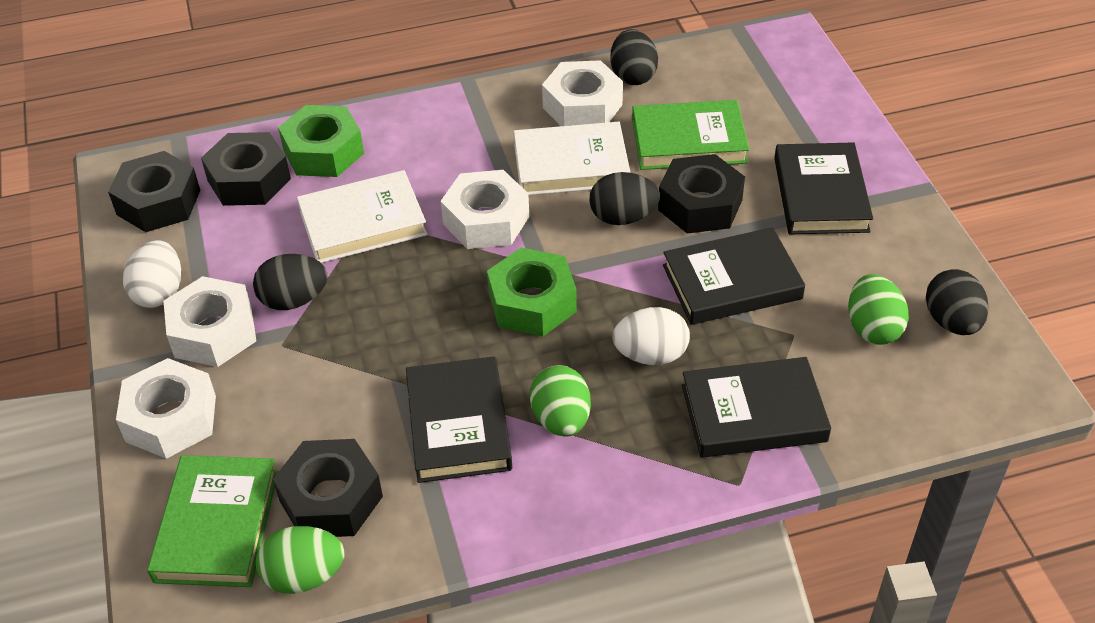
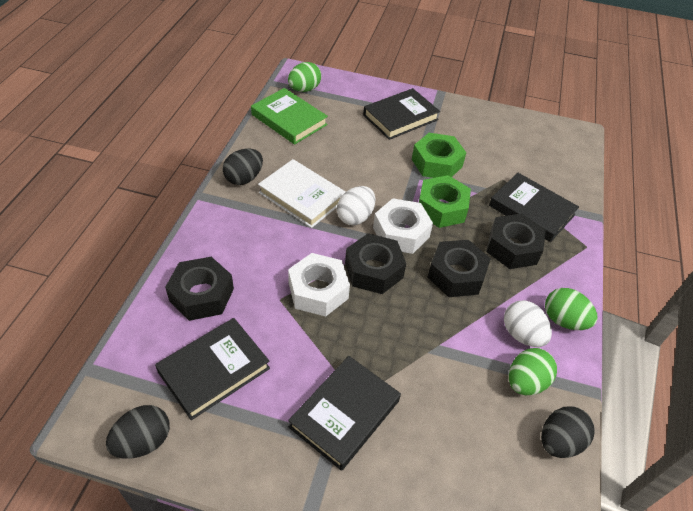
black egg: 4 -> 3
green book: 2 -> 1
white book: 2 -> 1
white nut: 4 -> 2

